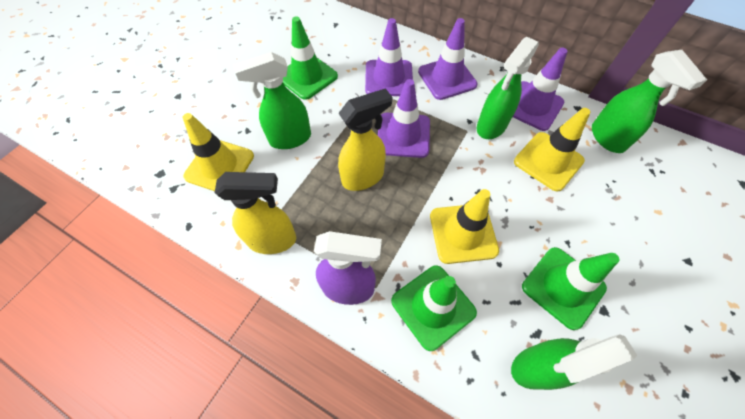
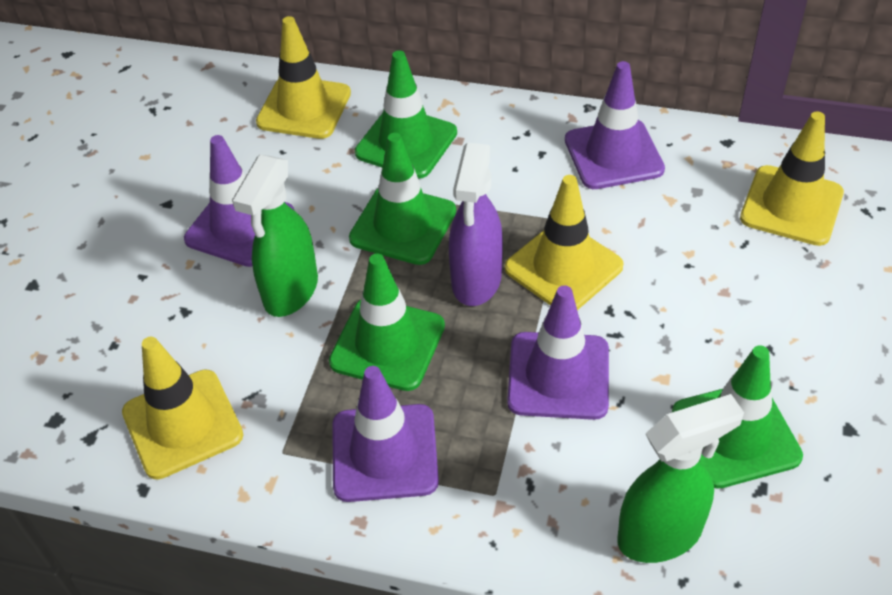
green spray bottle: 4 -> 2
green traffic cone: 3 -> 4
yellow spray bottle: 2 -> 0
yellow traffic cone: 3 -> 4

